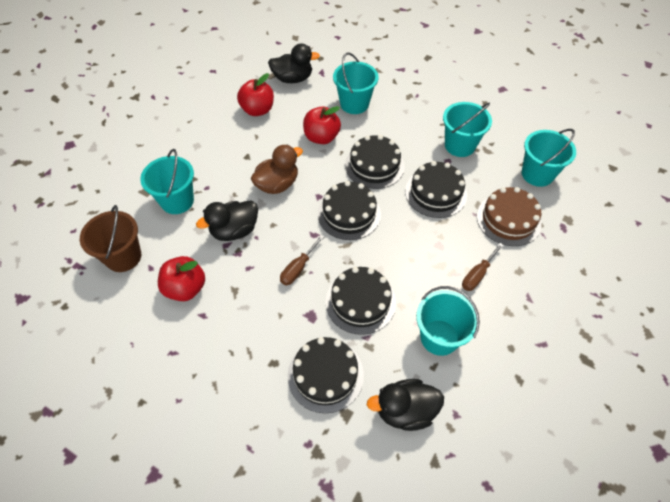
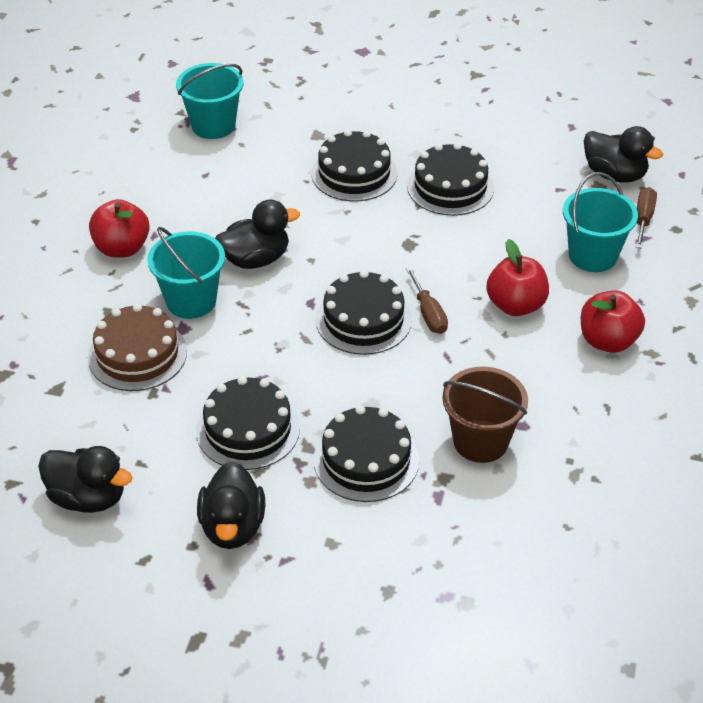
black duck: 3 -> 4
brown duck: 1 -> 0
turquoise bucket: 5 -> 3

